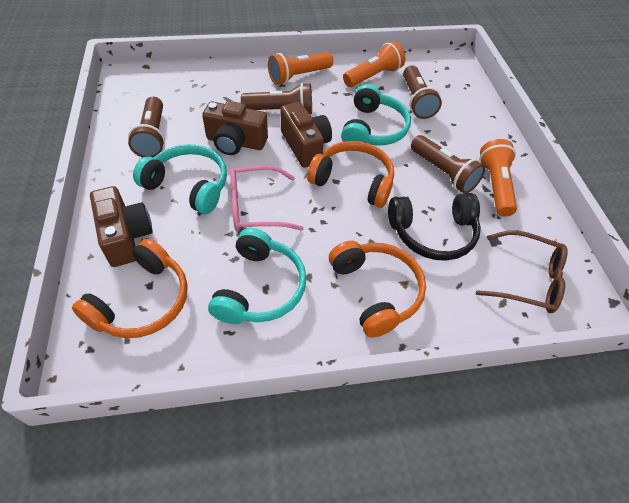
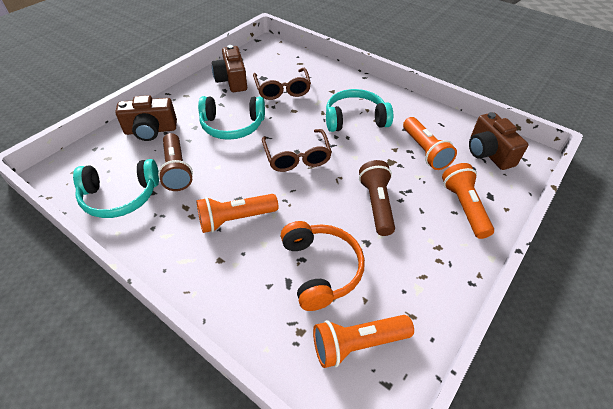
black headphones: 1 -> 0
brown flashlight: 4 -> 2
brown glasses: 1 -> 2
orange flashlight: 3 -> 4
orange headphones: 3 -> 1
pink glasses: 1 -> 0

